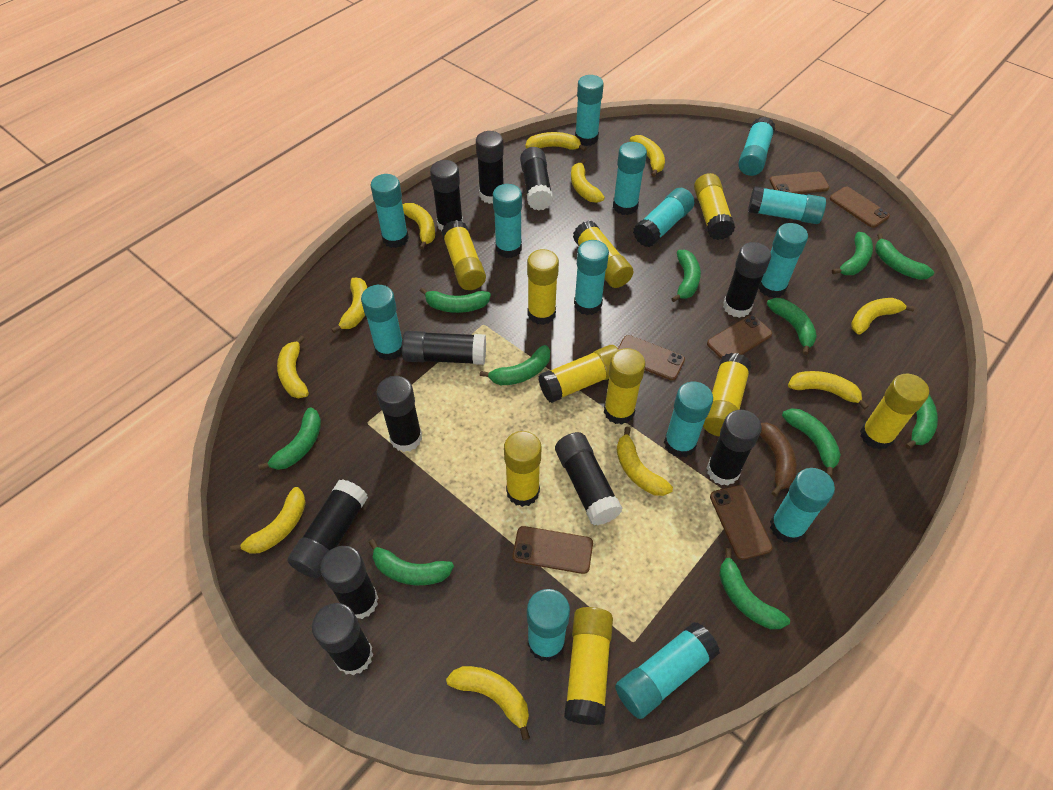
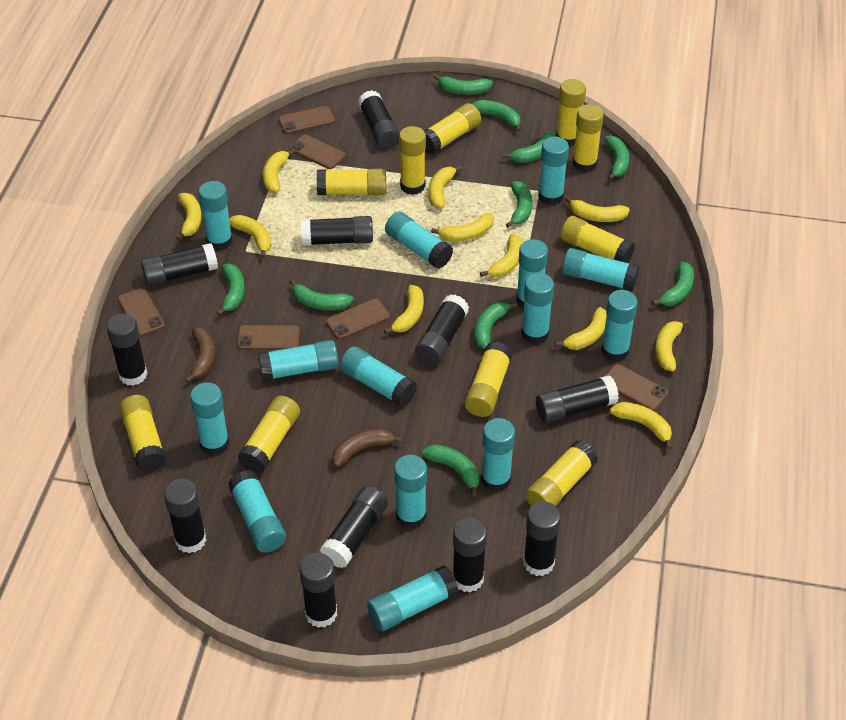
brown banana: 1 -> 2
green banana: 11 -> 10

